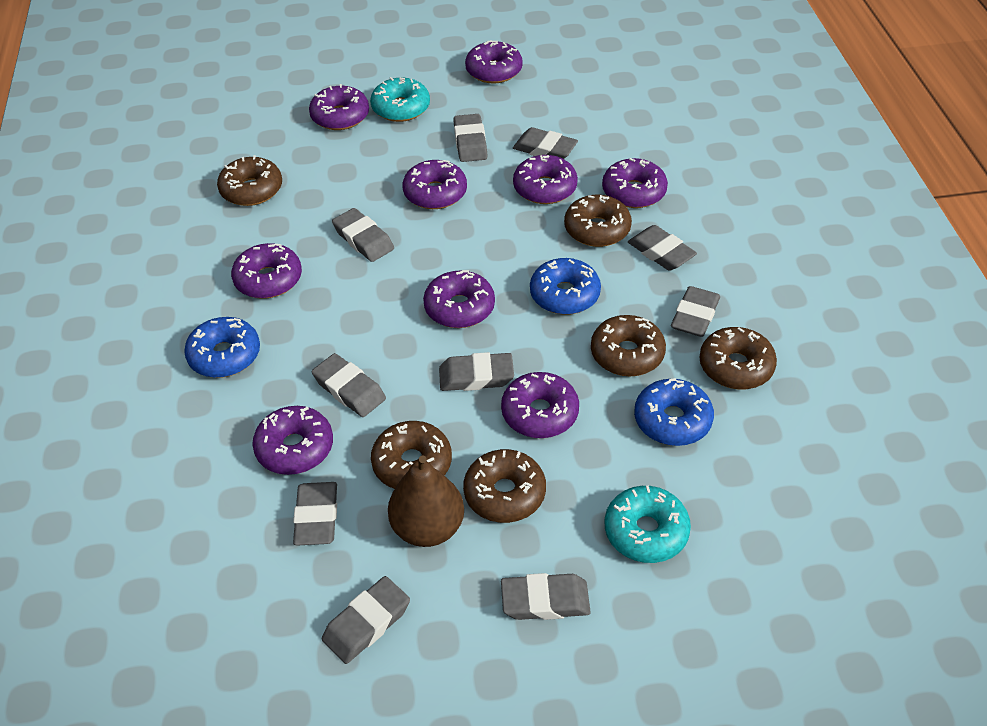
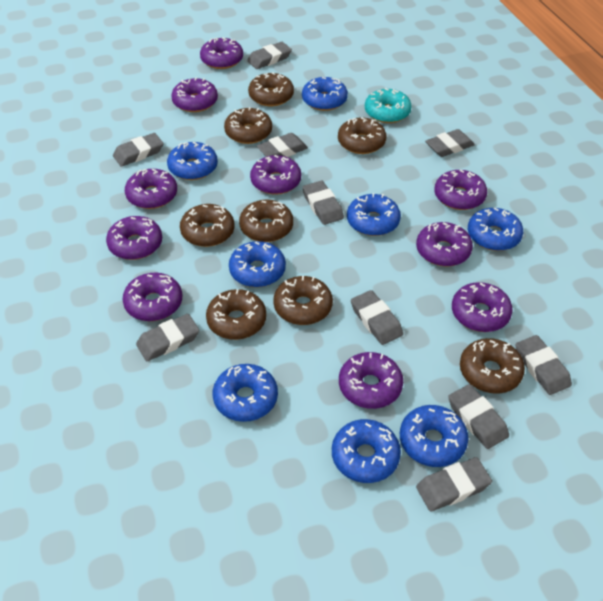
blue donut: 3 -> 8
brown donut: 6 -> 8
brown pear: 1 -> 0
purple donut: 9 -> 10
turquoise donut: 2 -> 1

